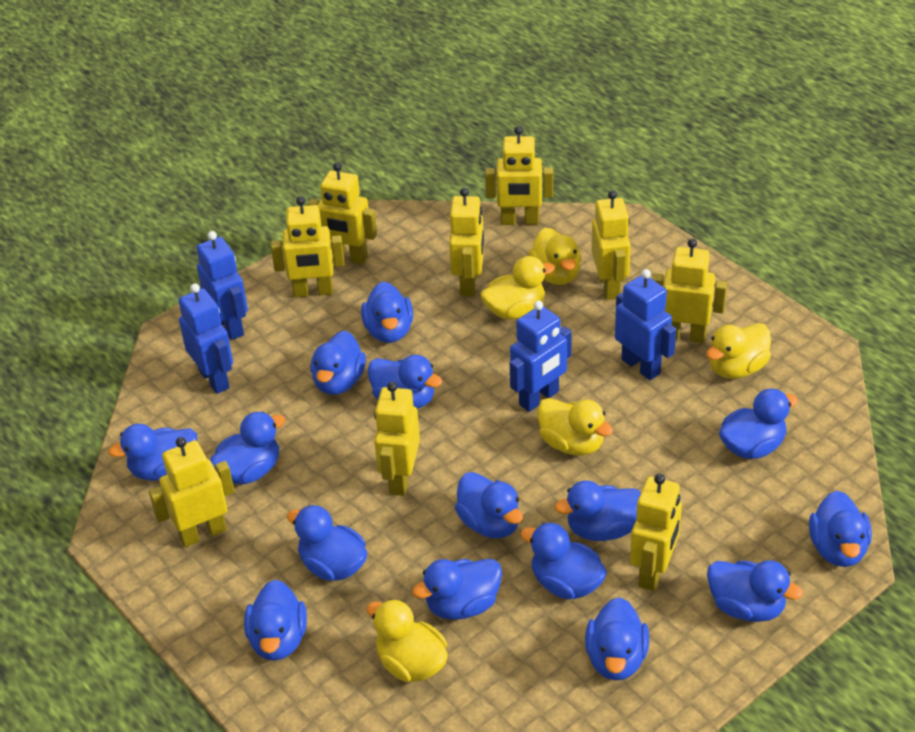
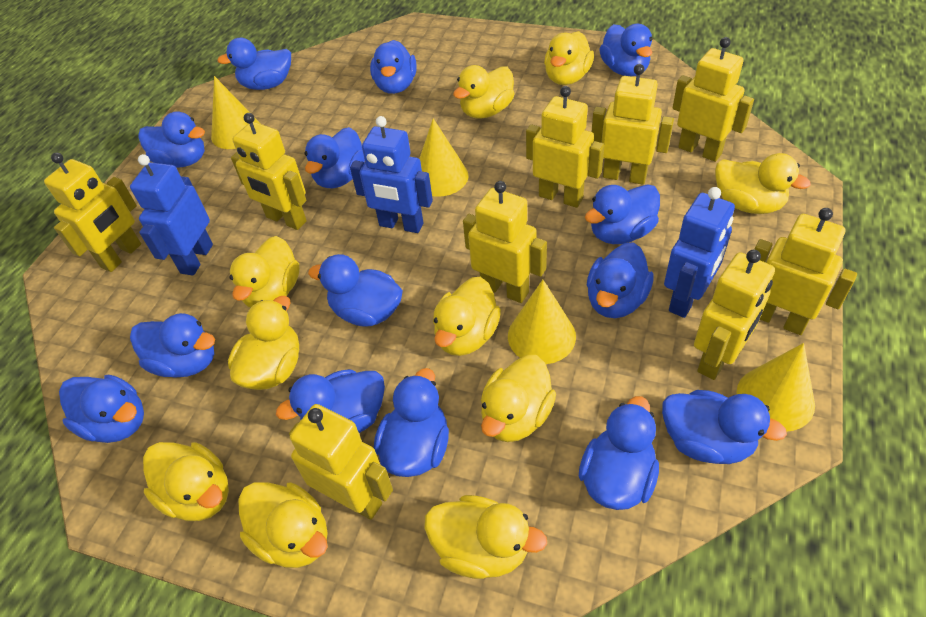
blue duck: 15 -> 14
blue robot: 4 -> 3
yellow cone: 0 -> 4
yellow duck: 5 -> 10

